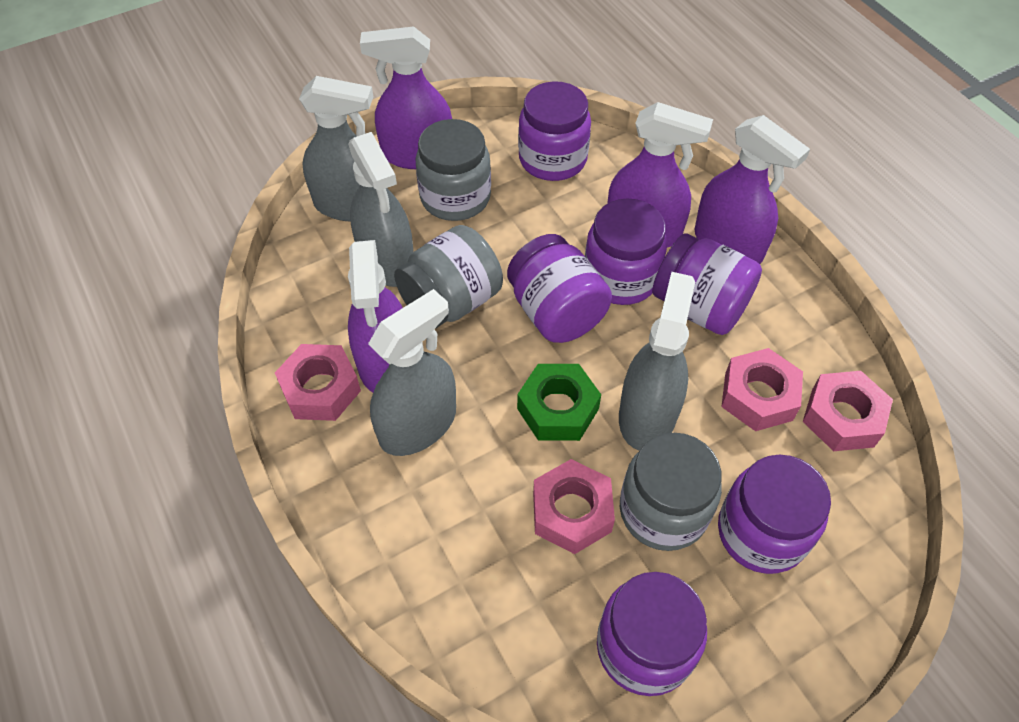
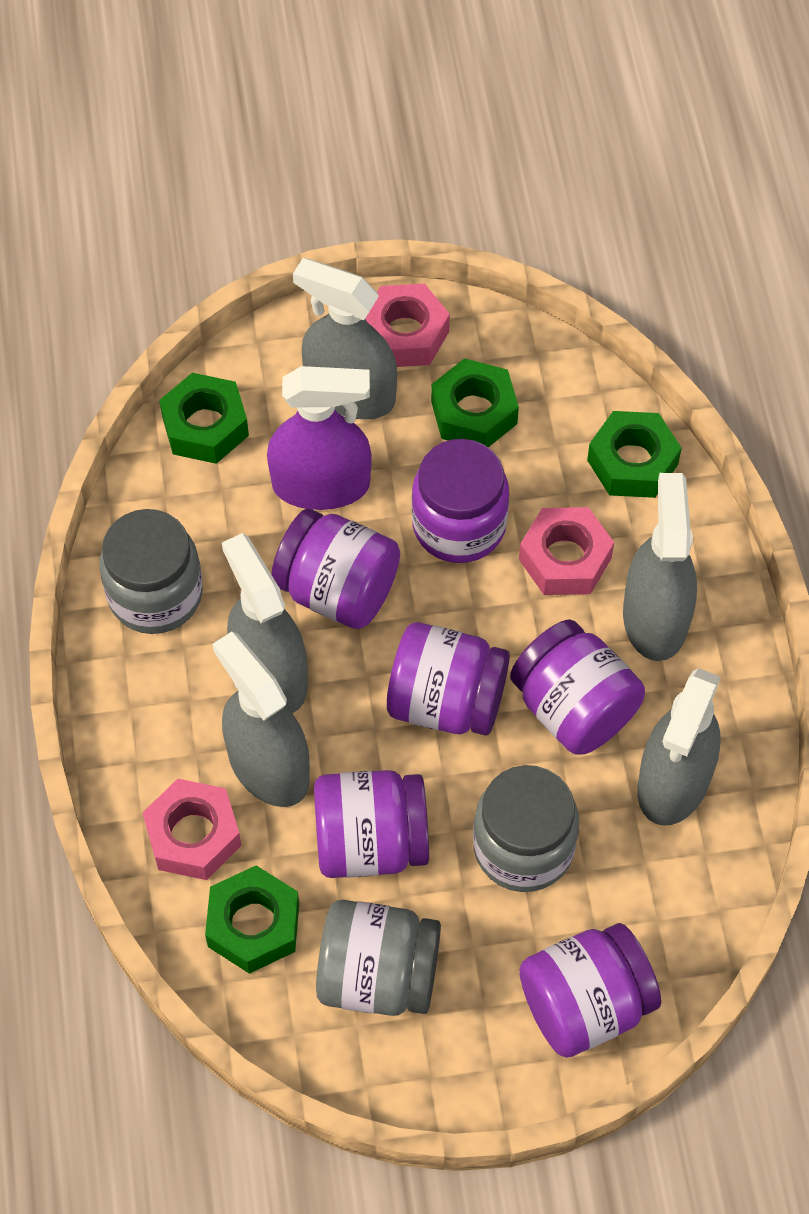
green nut: 1 -> 4
grey spray bottle: 4 -> 5
pink nut: 4 -> 3
purple spray bottle: 4 -> 1

